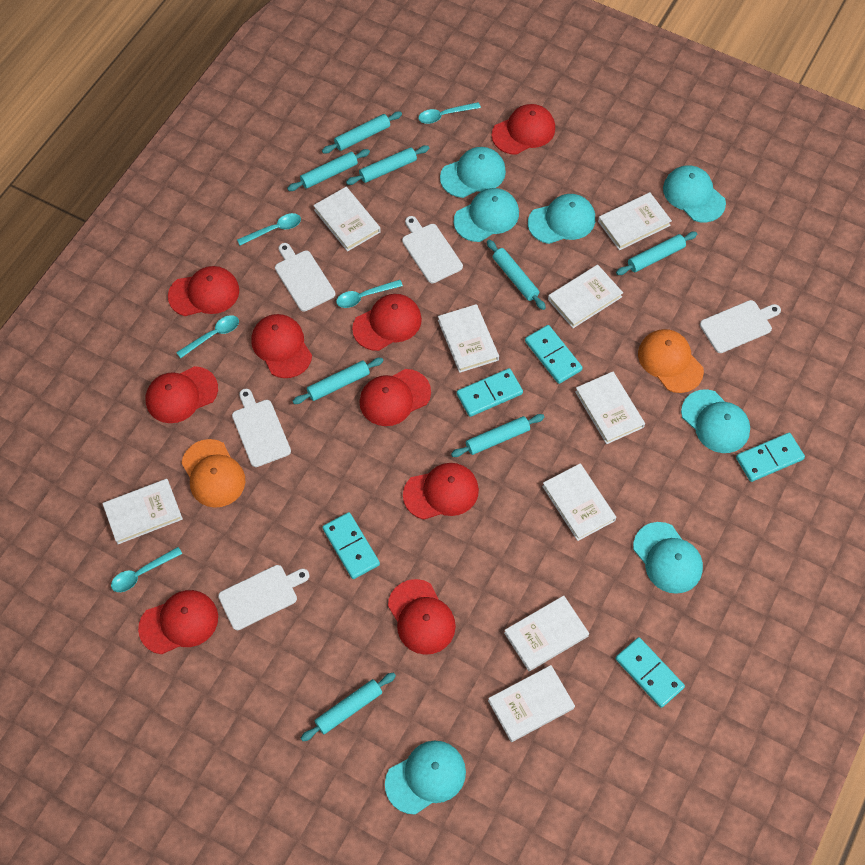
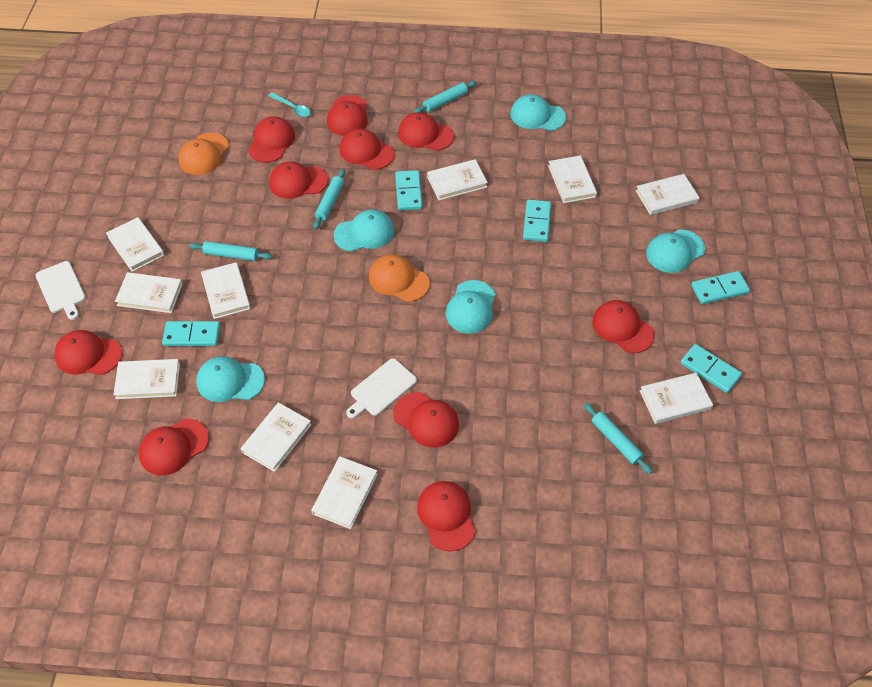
red cap: 9 -> 10
turquoise cap: 7 -> 5
turquoise rolling pin: 8 -> 4
turquoise spoon: 5 -> 1
white book: 9 -> 10
white cutting board: 5 -> 2

